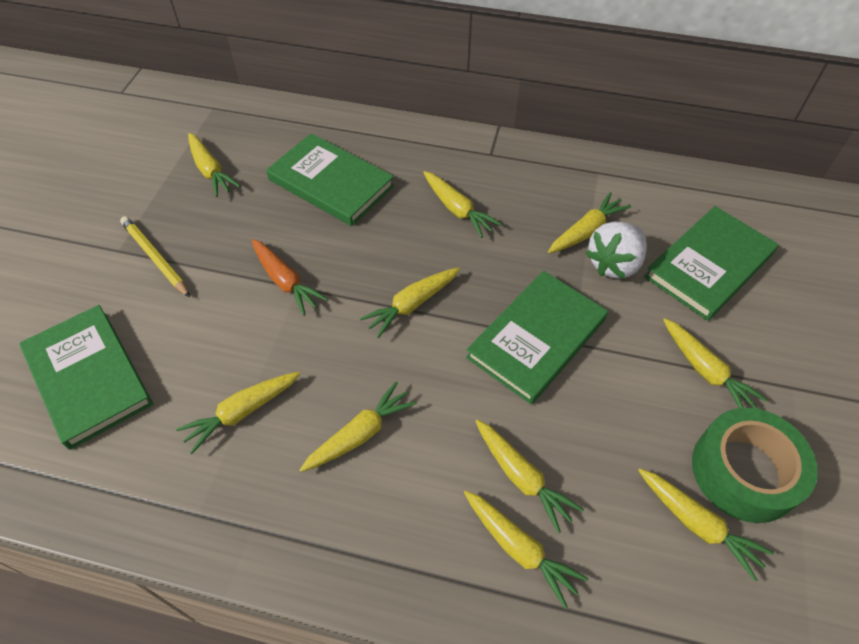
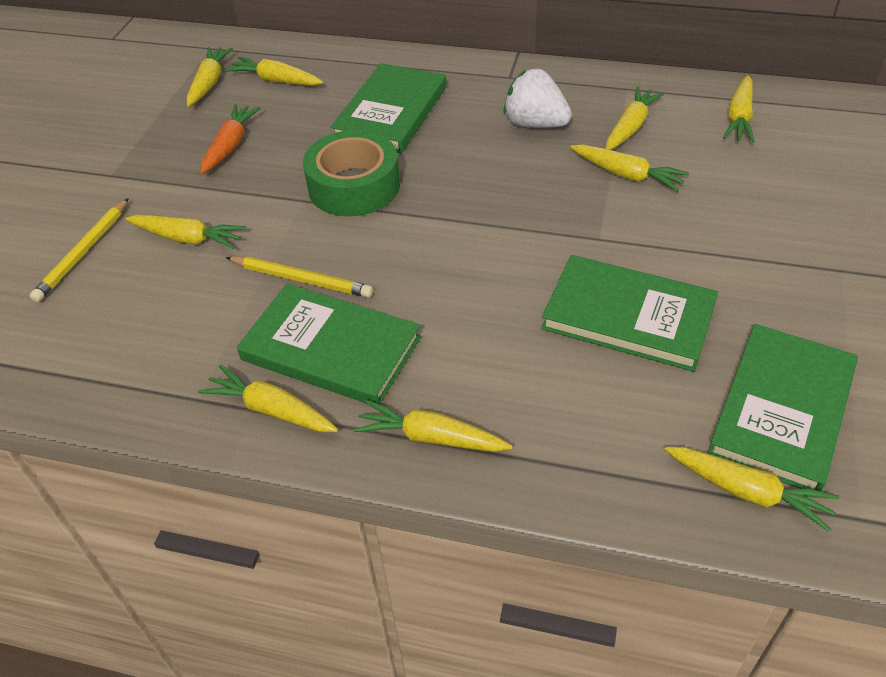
yellow carrot: 10 -> 9
yellow pencil: 1 -> 2

